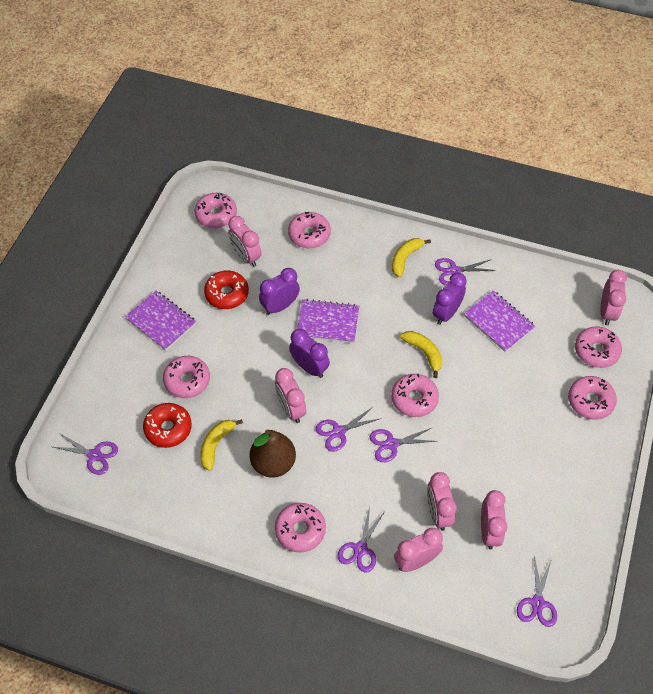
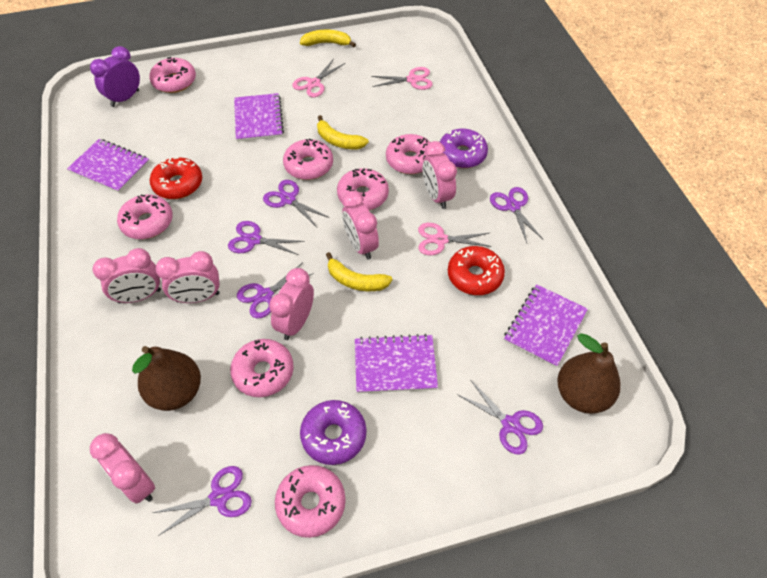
brown pear: 1 -> 2
pink scissors: 0 -> 3
purple clock: 3 -> 1
purple donut: 0 -> 2
purple notebook: 3 -> 4

